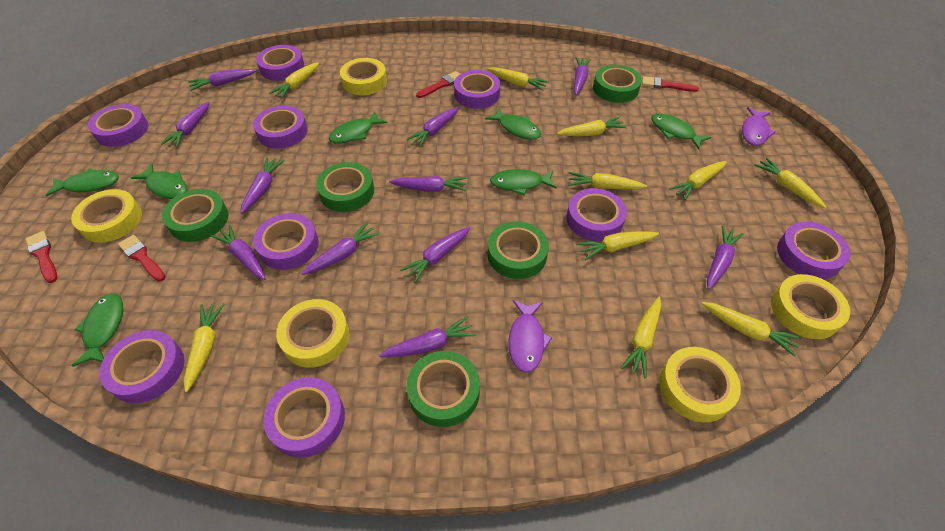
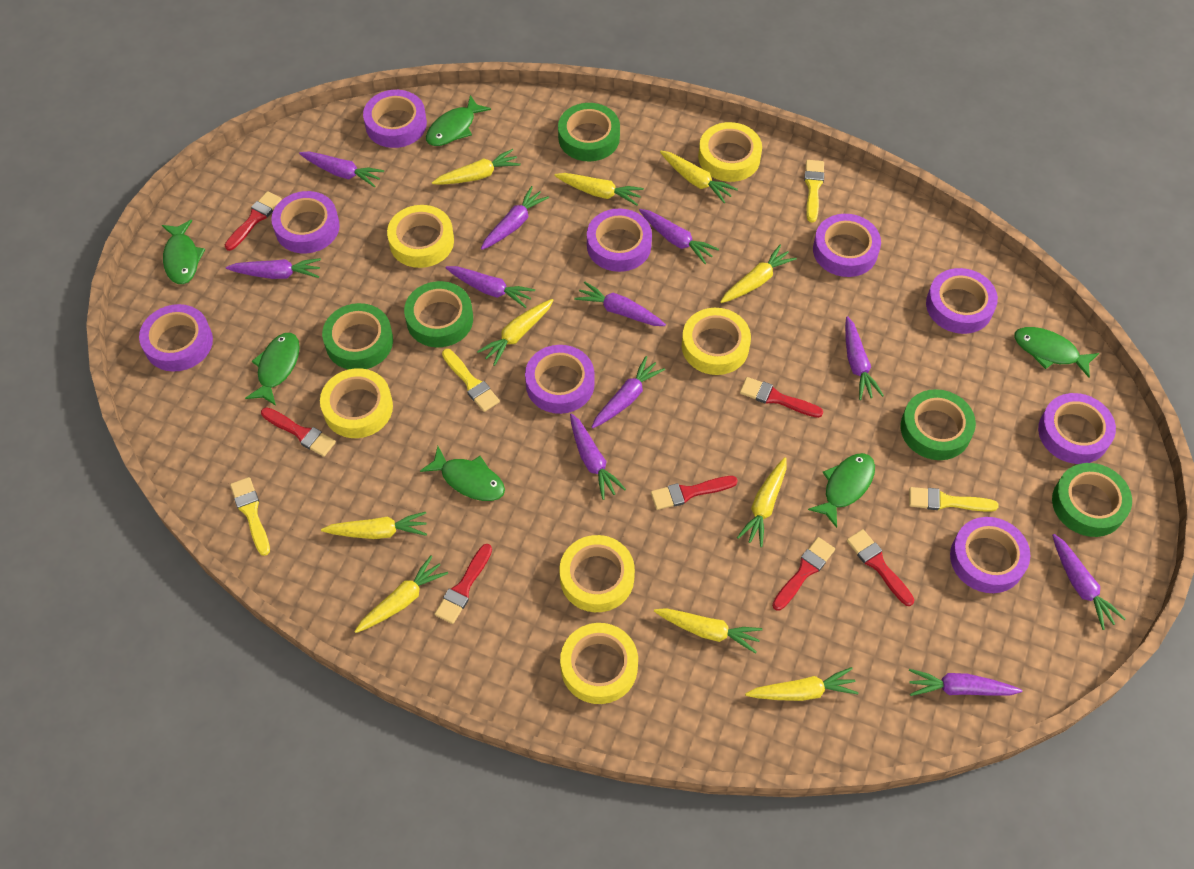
green fish: 7 -> 6
purple fish: 2 -> 0
red brush: 4 -> 7
yellow brush: 0 -> 4
yellow tape: 5 -> 6

